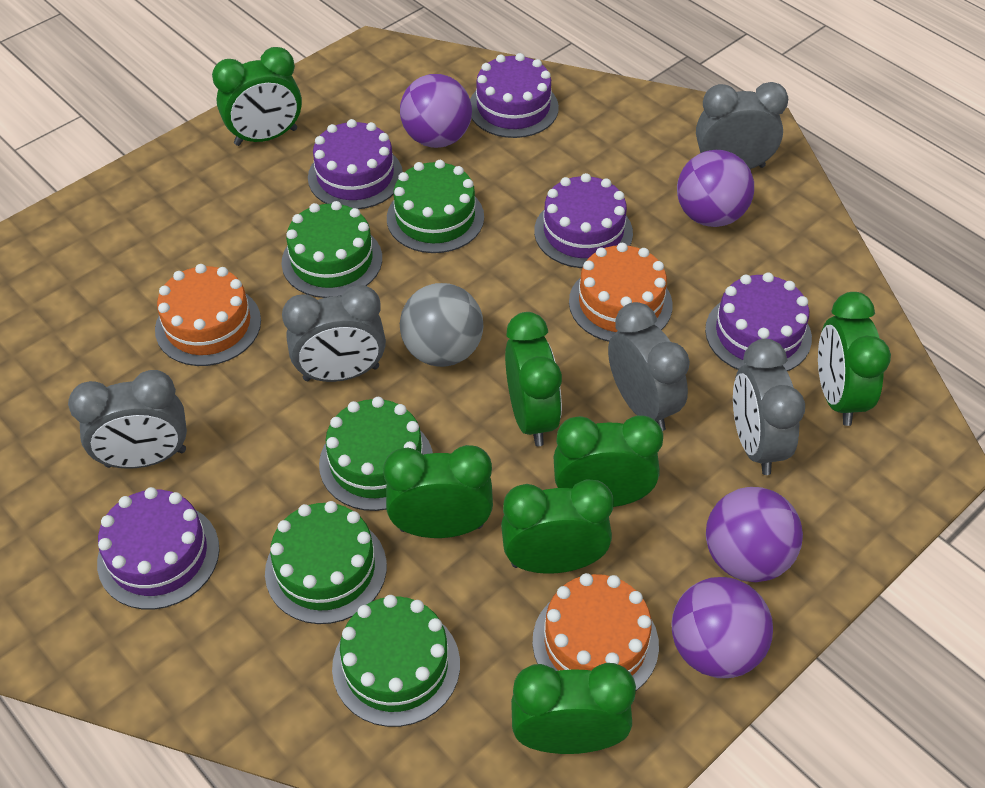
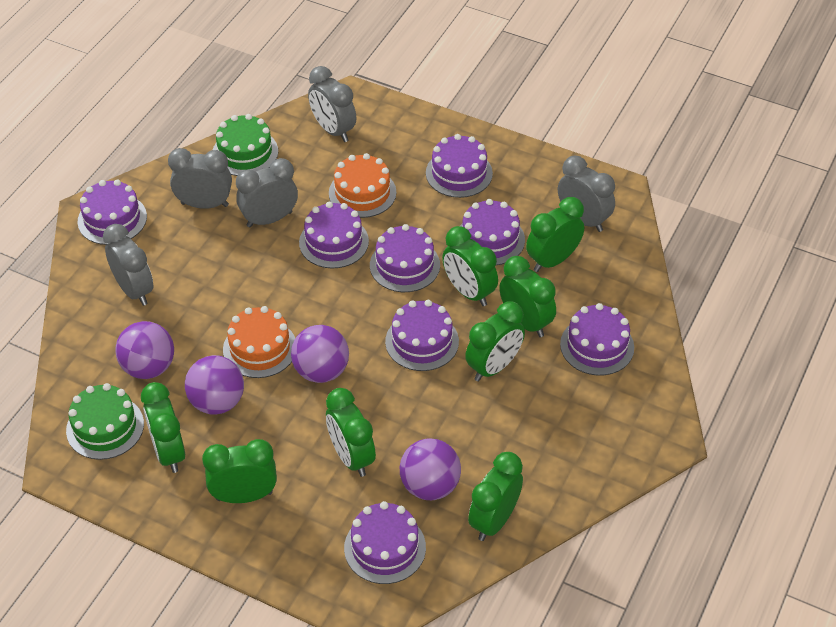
green cake: 5 -> 2
green clock: 7 -> 8
grey ball: 1 -> 0
orange cake: 3 -> 2
purple cake: 5 -> 8

